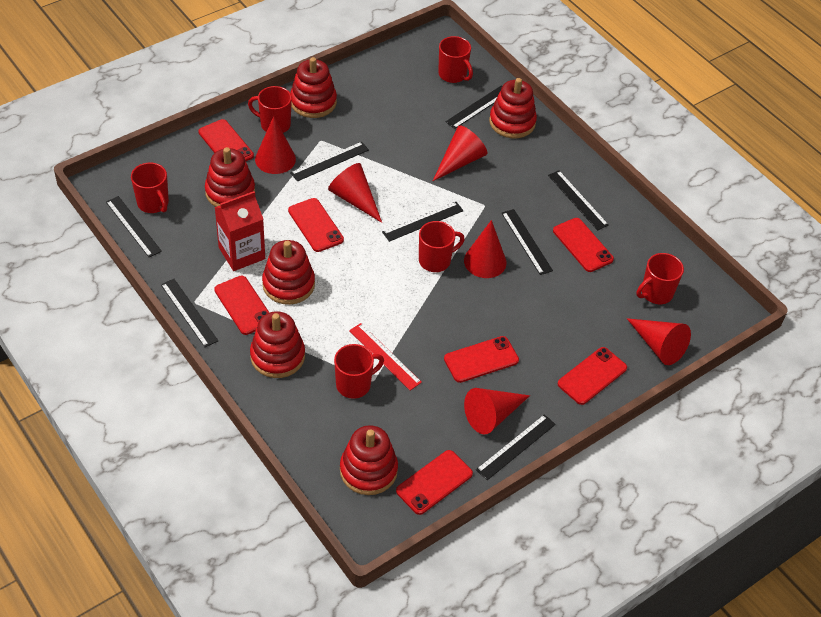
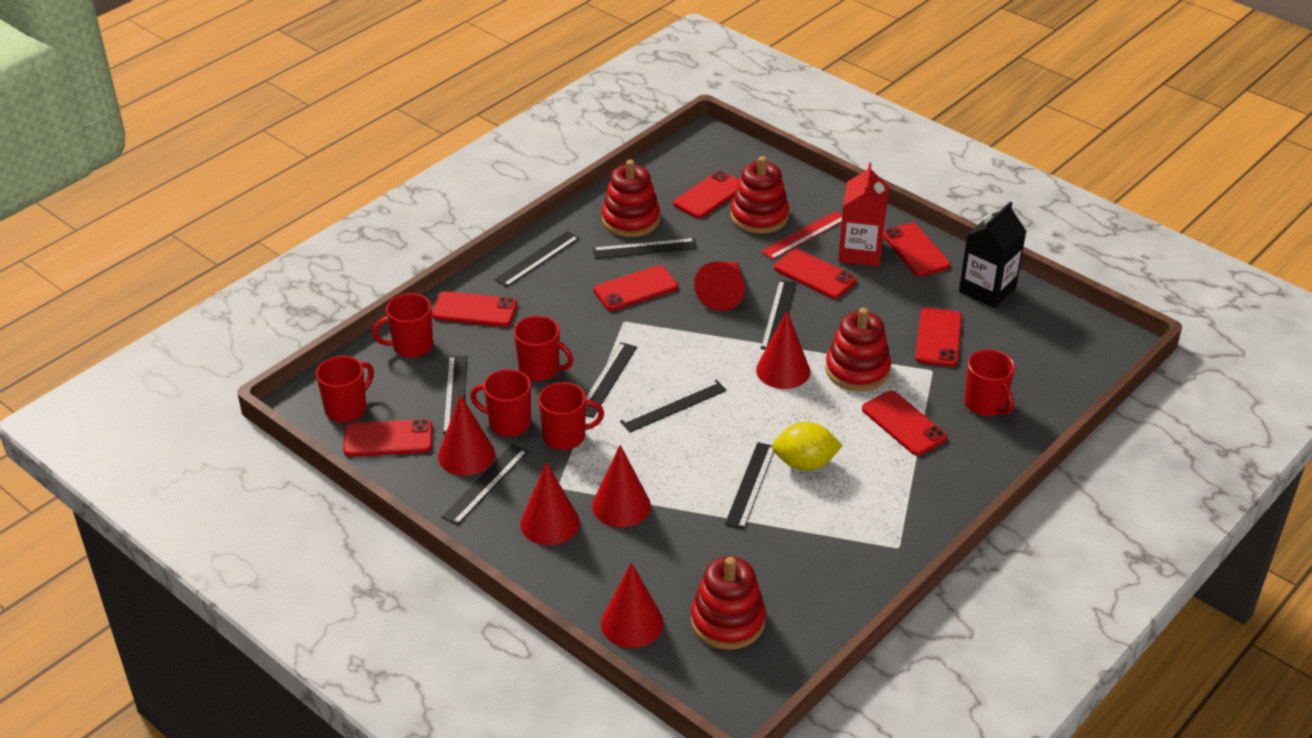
black carton: 0 -> 1
red phone: 7 -> 8
red stacking toy: 6 -> 4
yellow lemon: 0 -> 1

